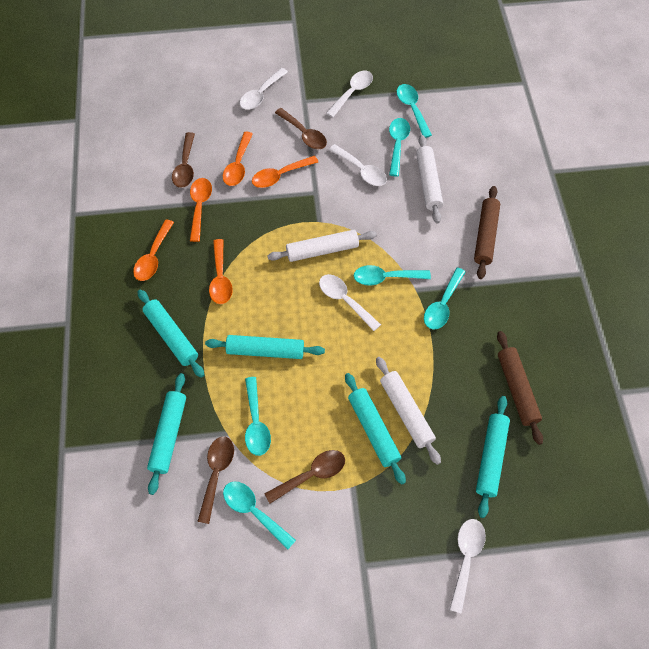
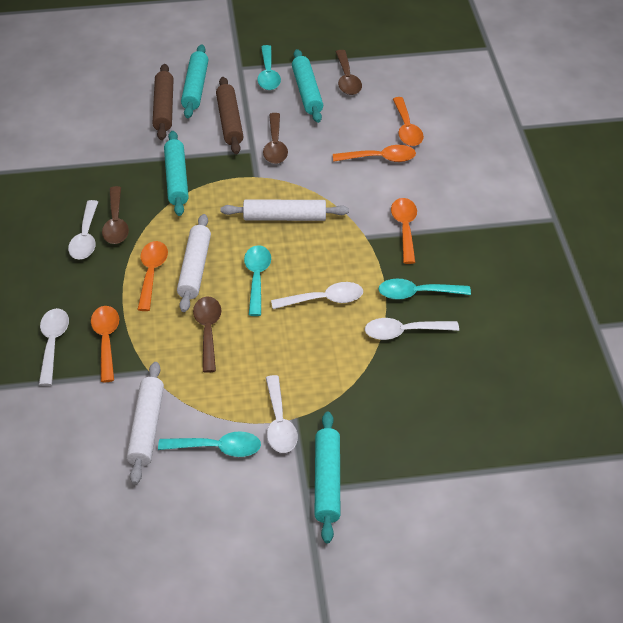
turquoise rolling pin: 5 -> 4
turquoise spoon: 6 -> 4

